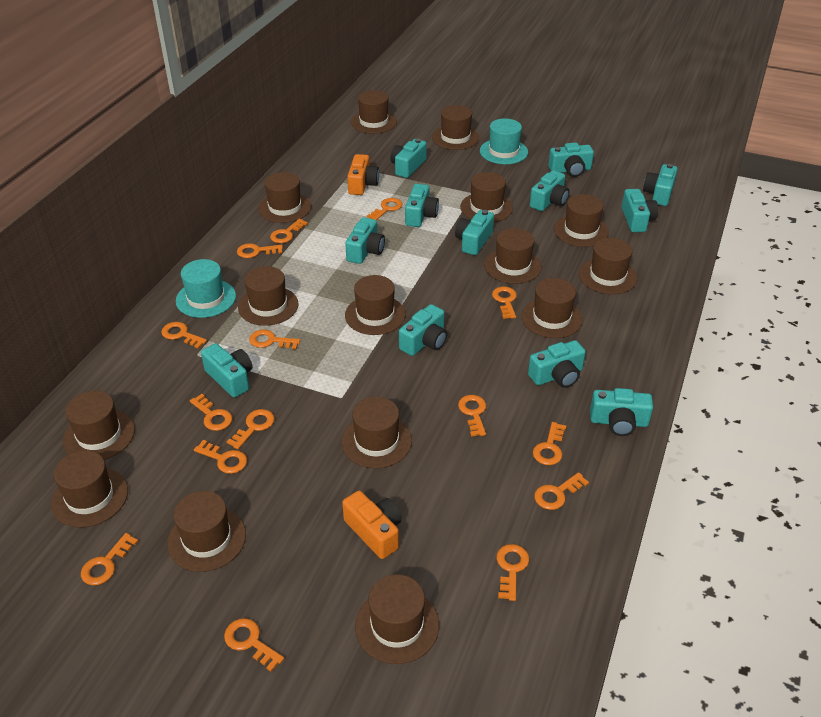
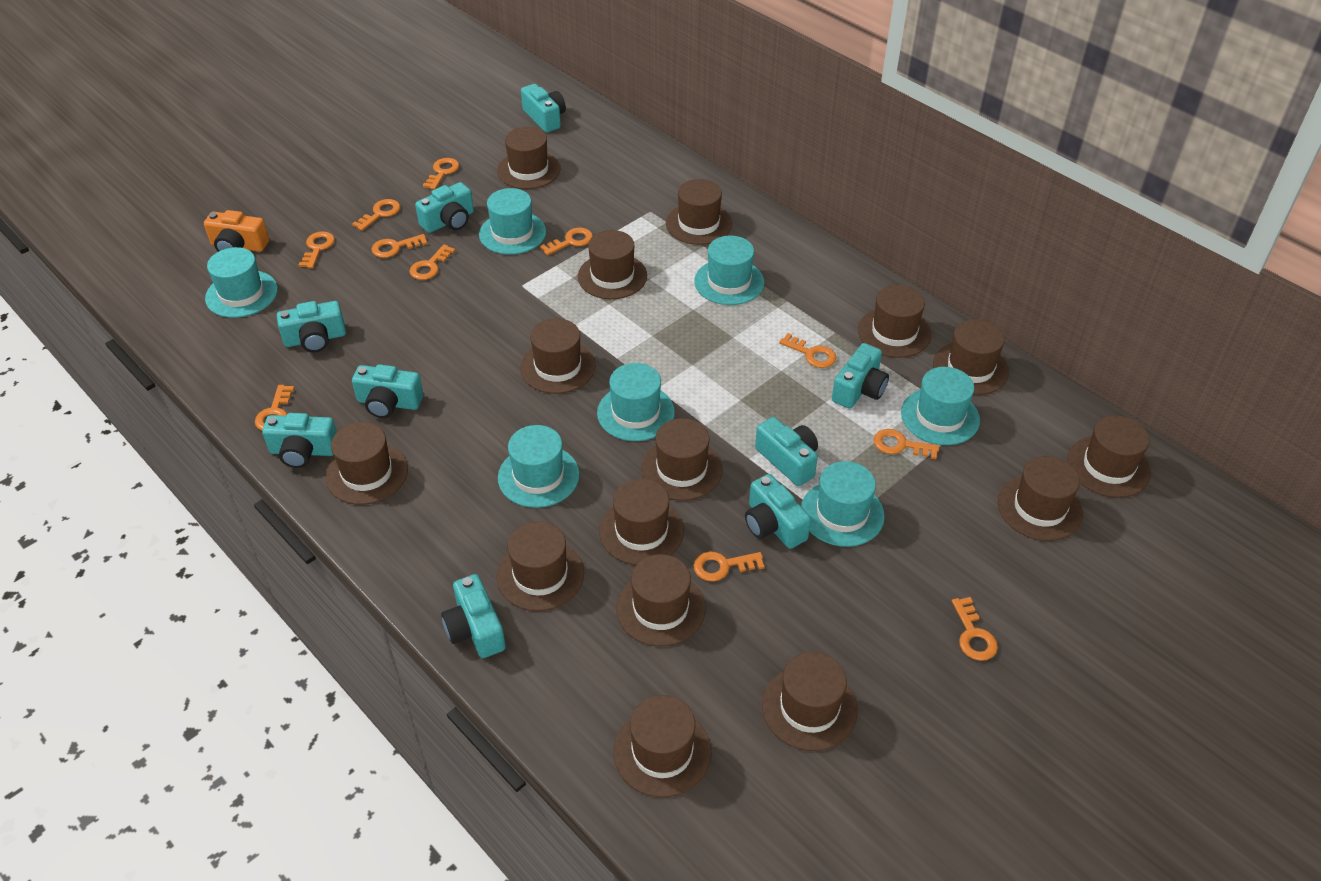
orange camera: 2 -> 1
orange key: 15 -> 11
turquoise camera: 12 -> 9
turquoise hat: 2 -> 7

